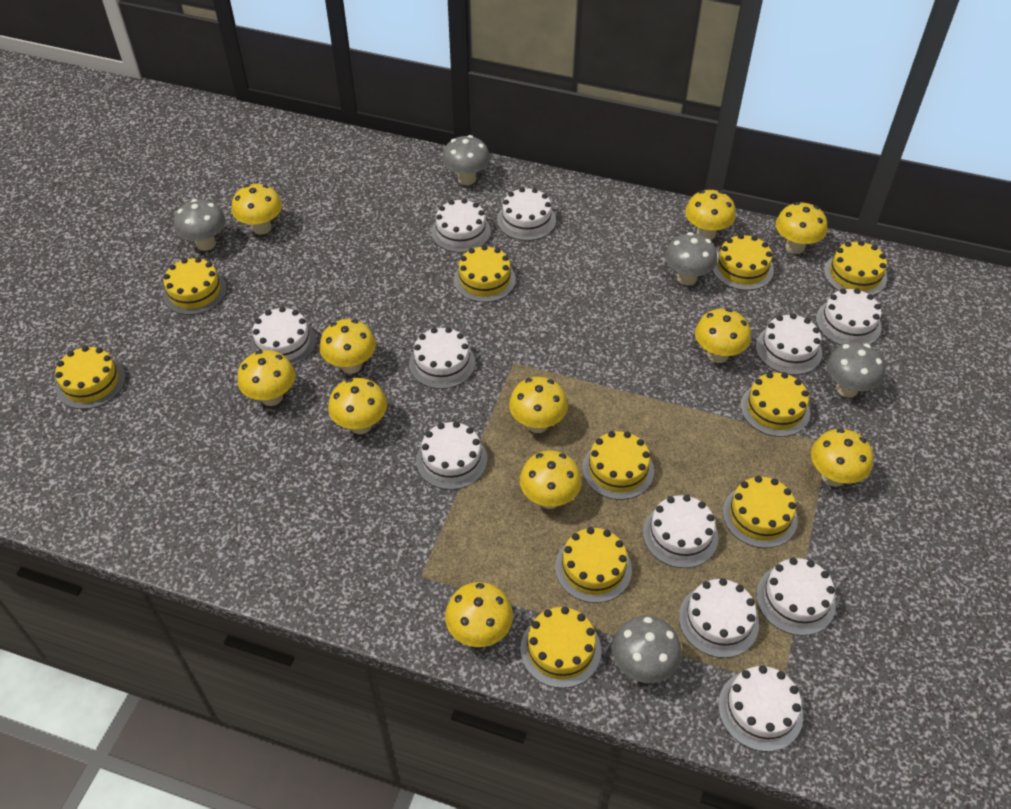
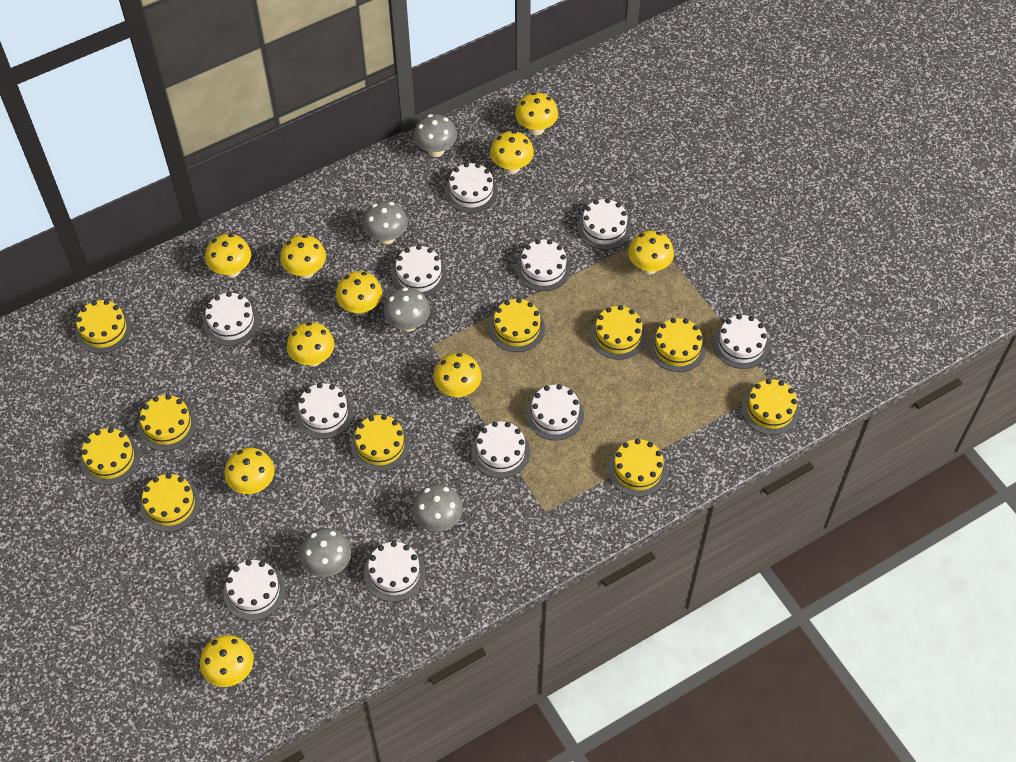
yellow mushroom: 11 -> 10

